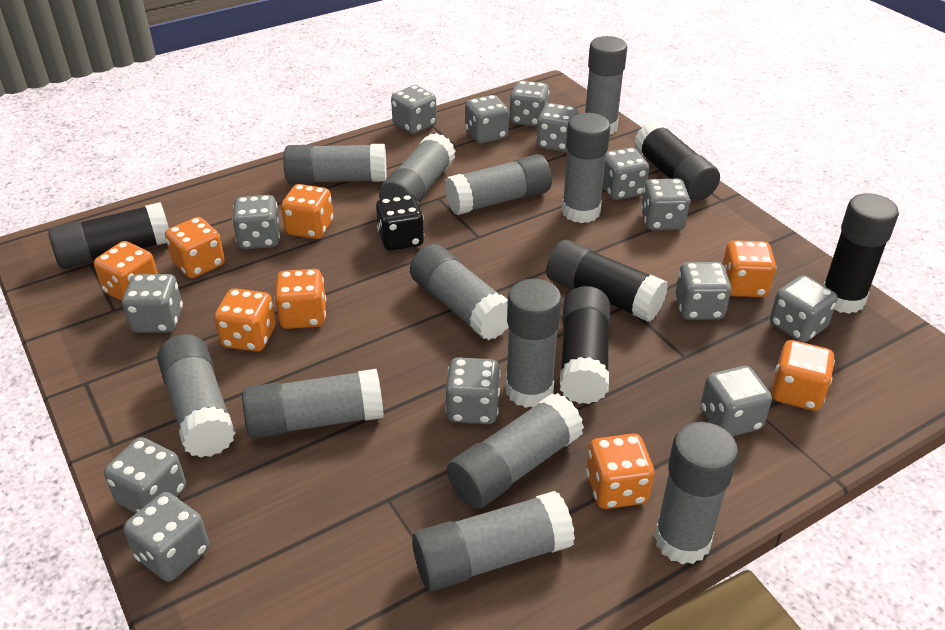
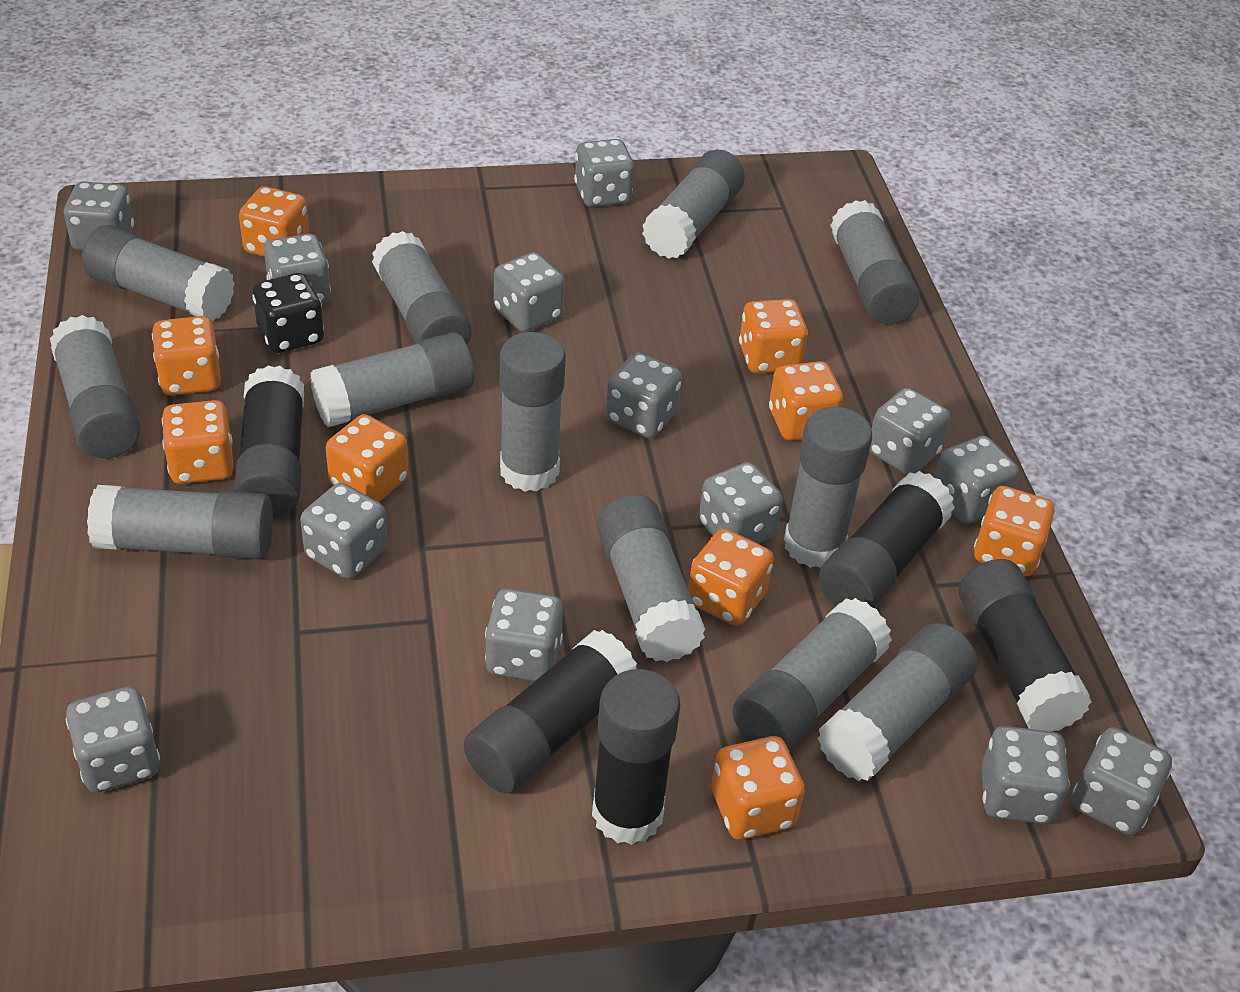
grey dice: 14 -> 13
orange dice: 8 -> 9

